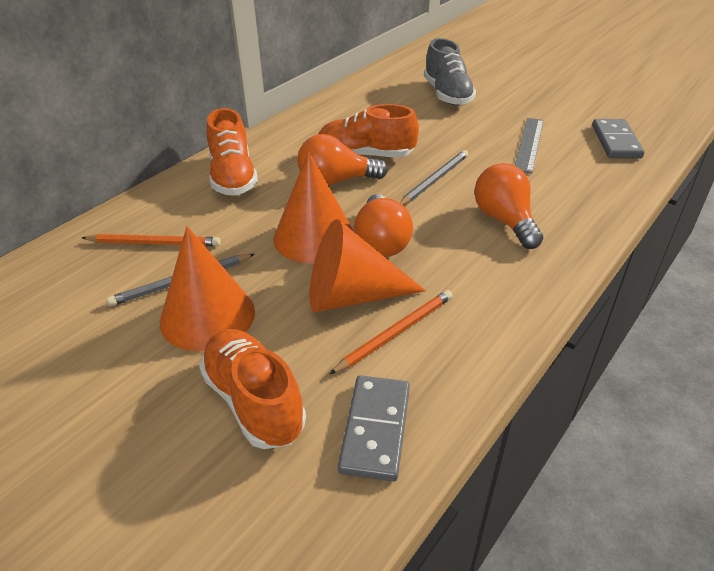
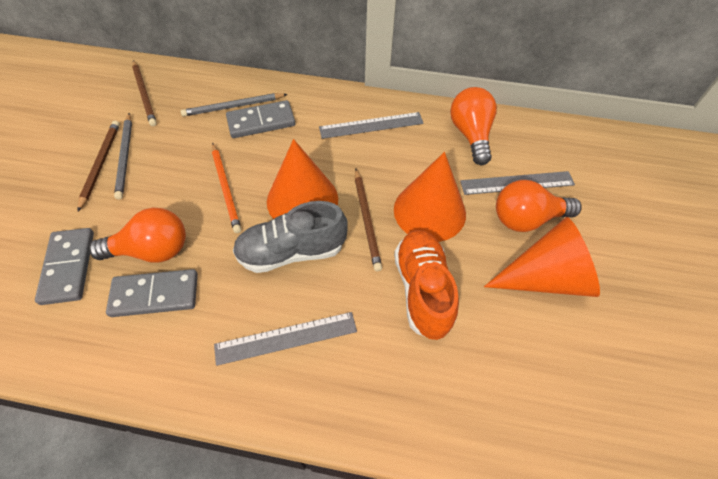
brown pencil: 0 -> 3
grey domino: 2 -> 3
grey ruler: 1 -> 3
orange pencil: 2 -> 1
orange shoe: 3 -> 1

